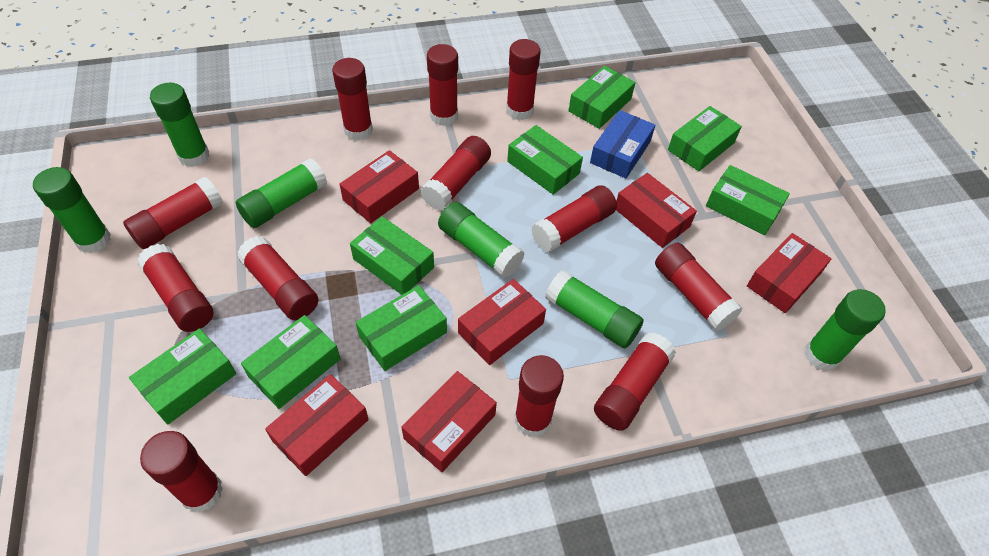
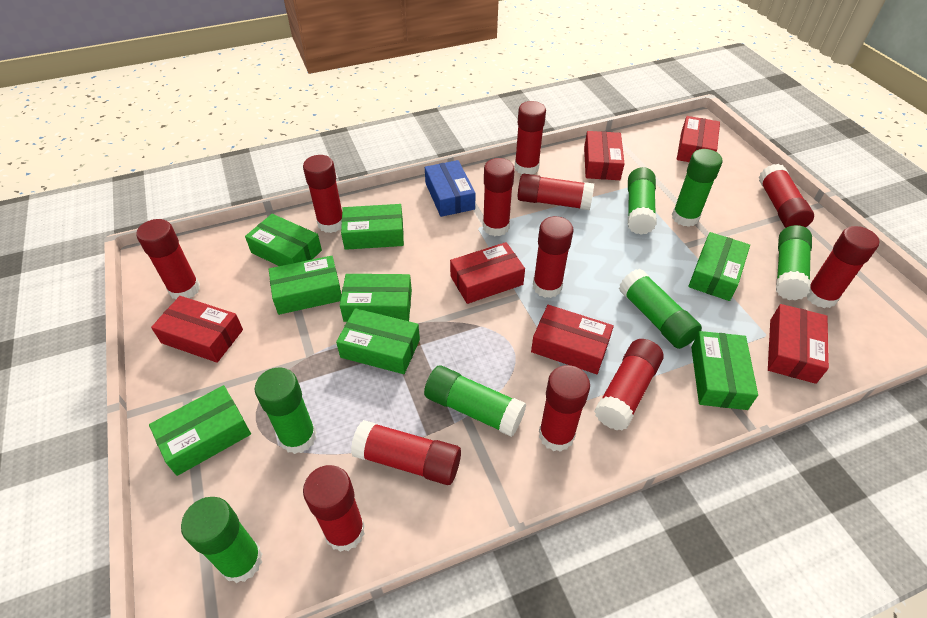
green glue stick: 6 -> 7

